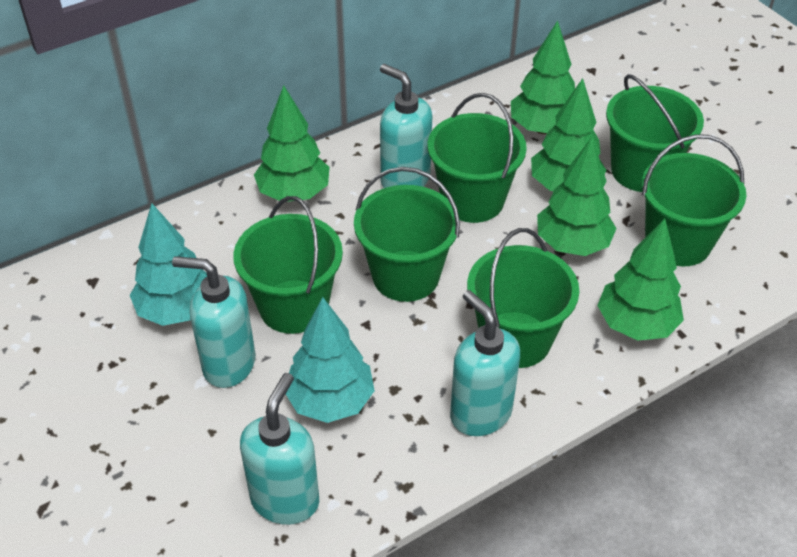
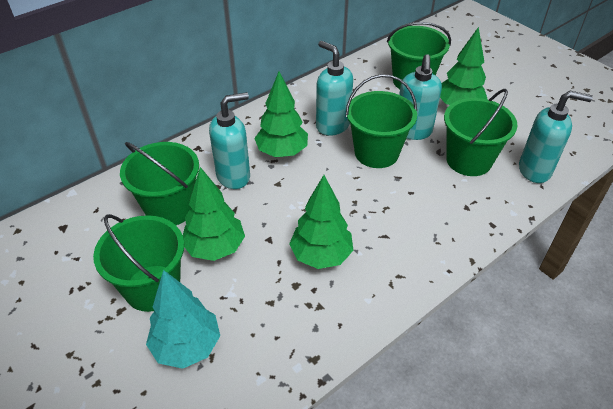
green bucket: 6 -> 5
green tree: 5 -> 4
turquoise tree: 2 -> 1

